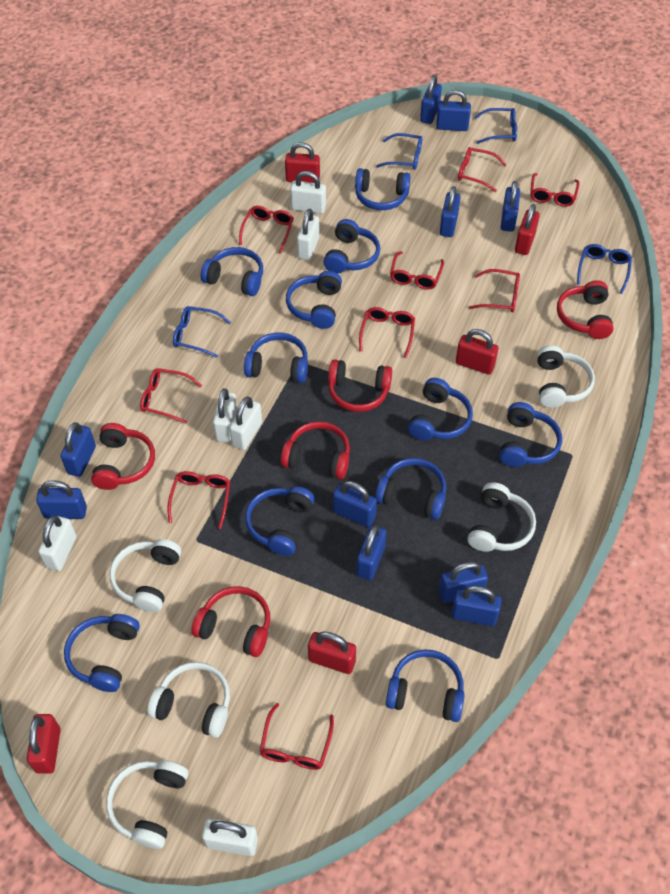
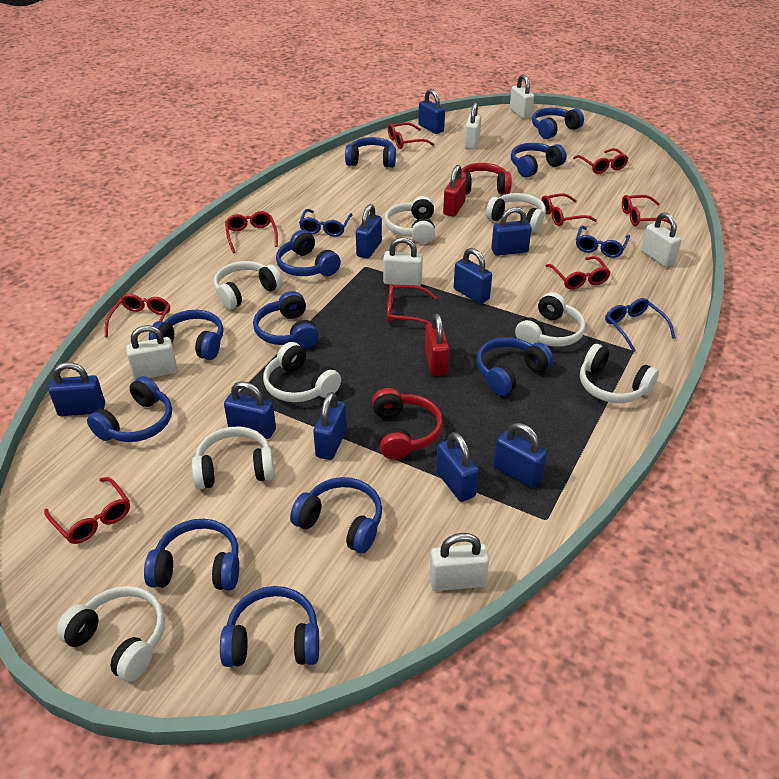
blue glasses: 4 -> 3
blue padlock: 10 -> 9
red headphones: 5 -> 2
red padlock: 5 -> 2
white headphones: 5 -> 8

